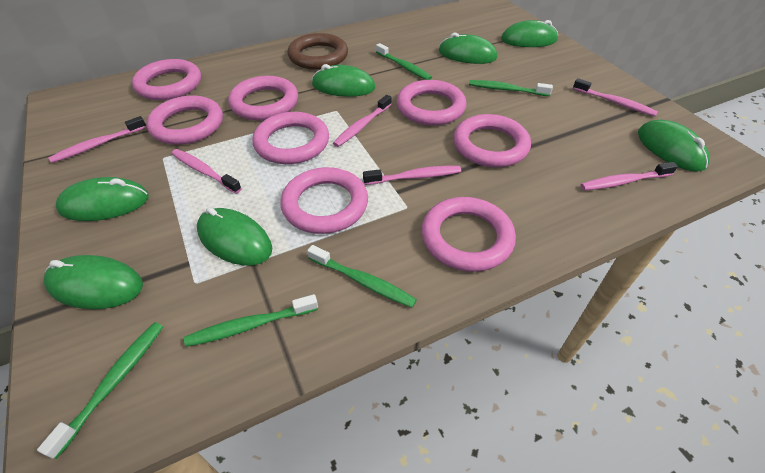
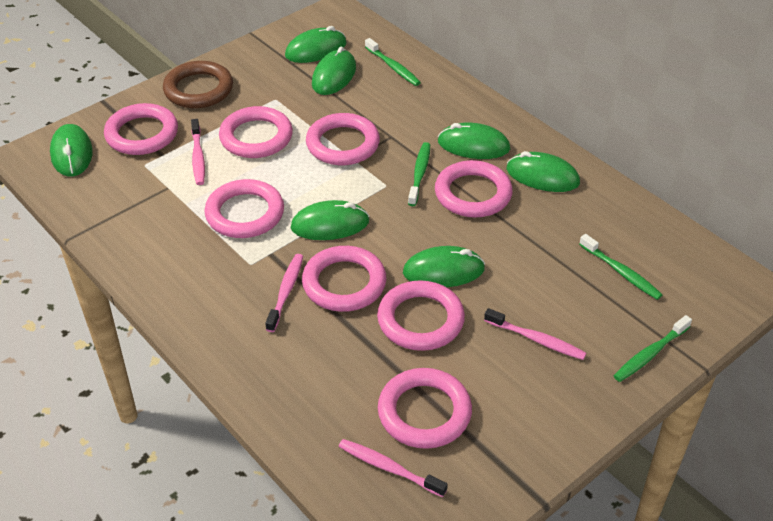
green toothbrush: 5 -> 4
pink toothbrush: 6 -> 4

